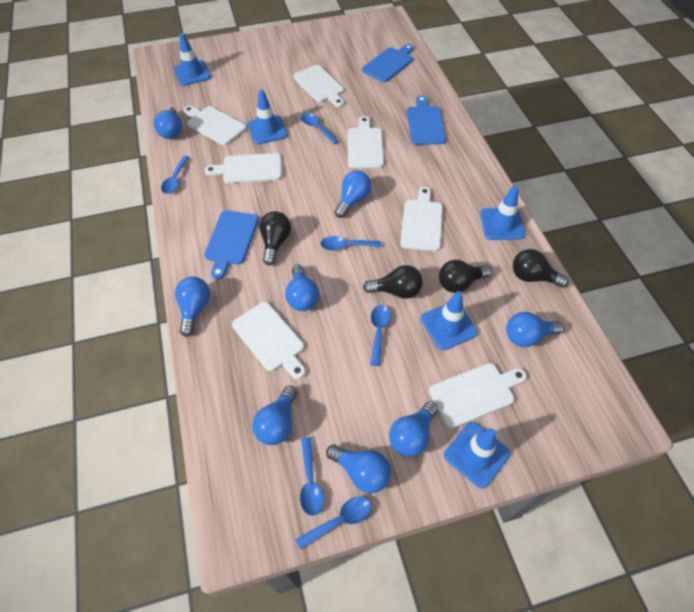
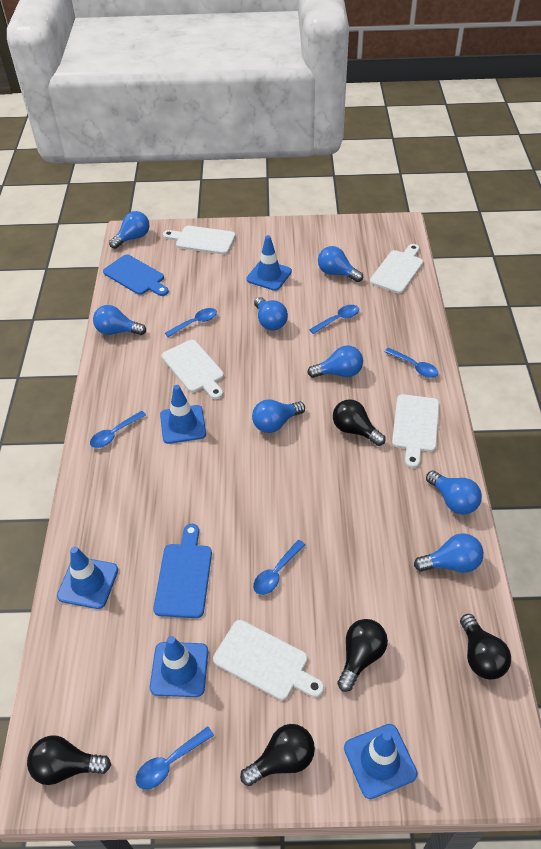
black light bulb: 4 -> 5
blue cutting board: 3 -> 2
white cutting board: 7 -> 5

